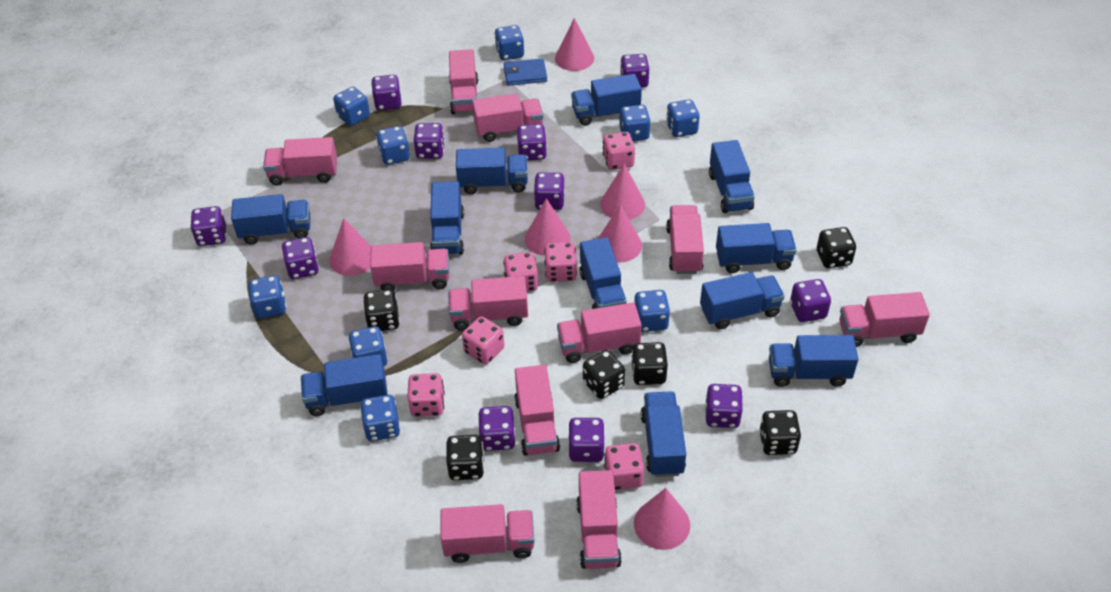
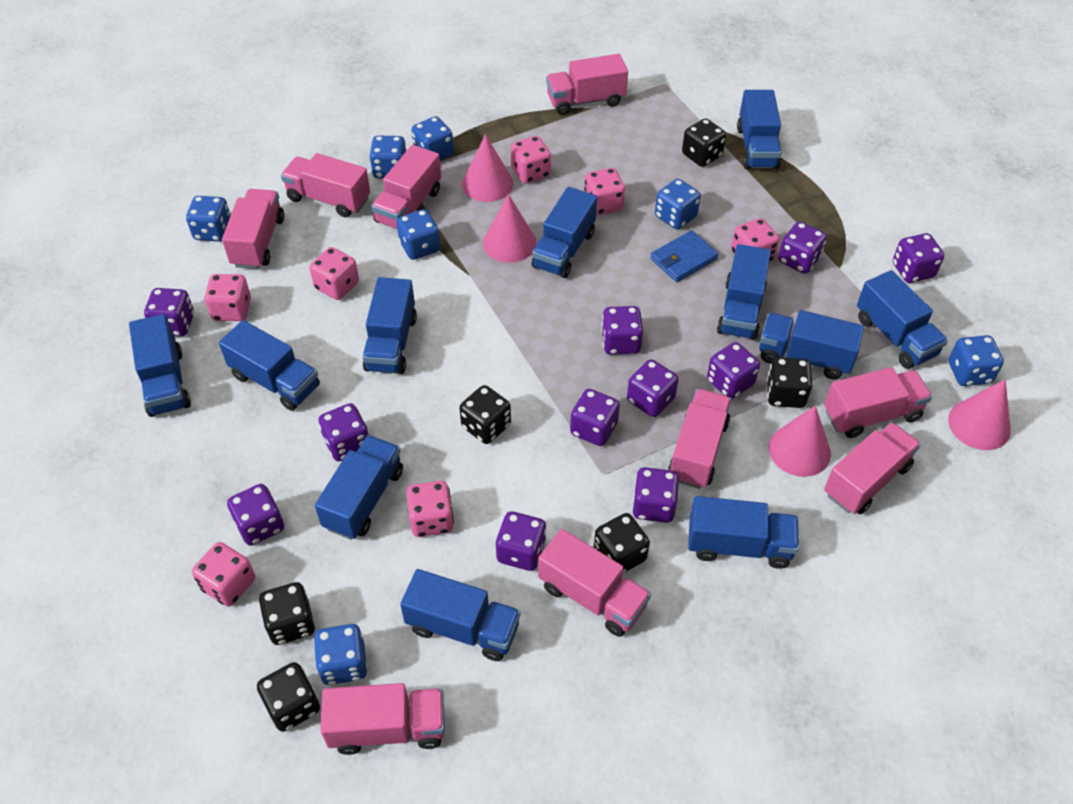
blue dice: 9 -> 7
pink cone: 6 -> 4
pink dice: 6 -> 7
pink truck: 11 -> 9

